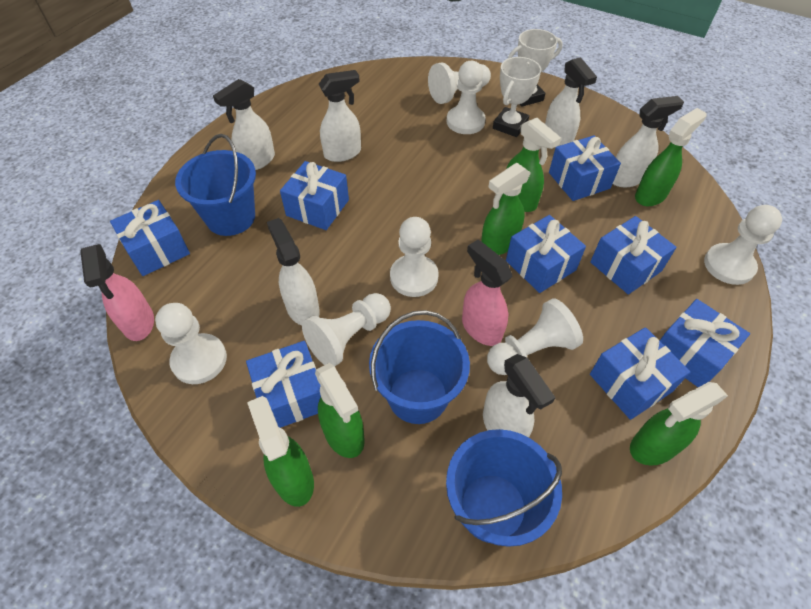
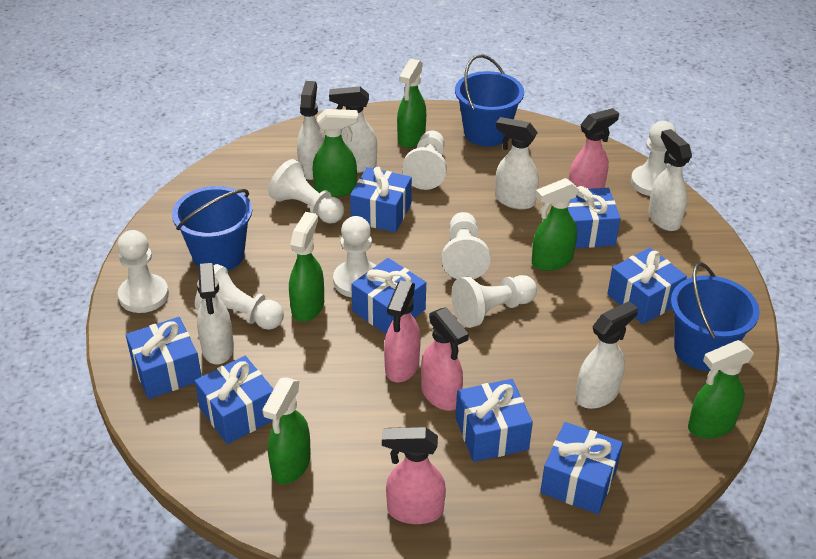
pink spray bottle: 2 -> 4
white pawn: 7 -> 8
white trophy: 2 -> 0

